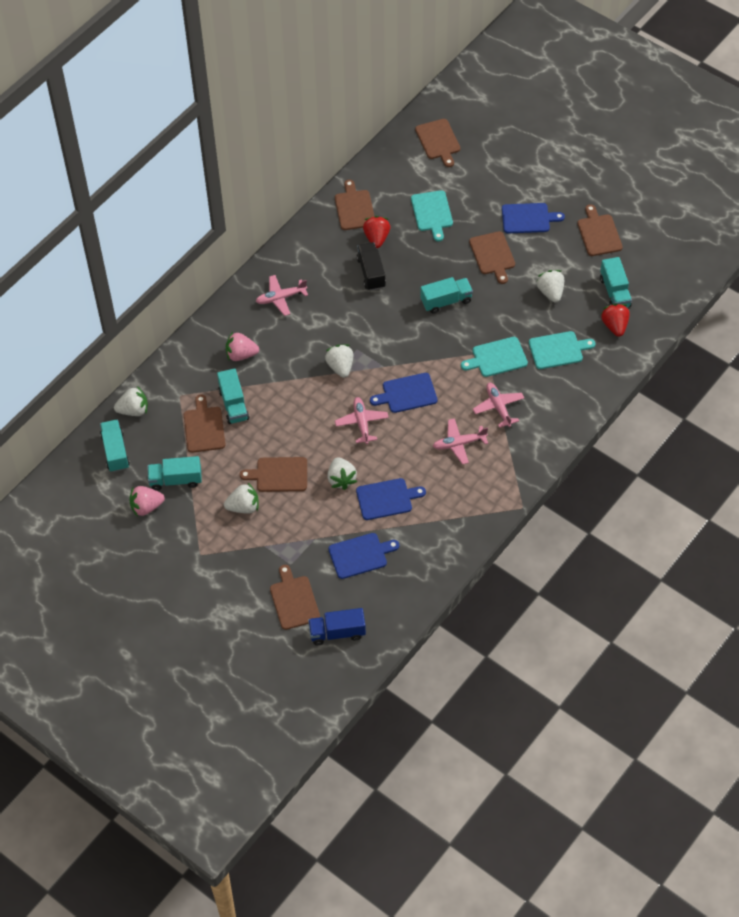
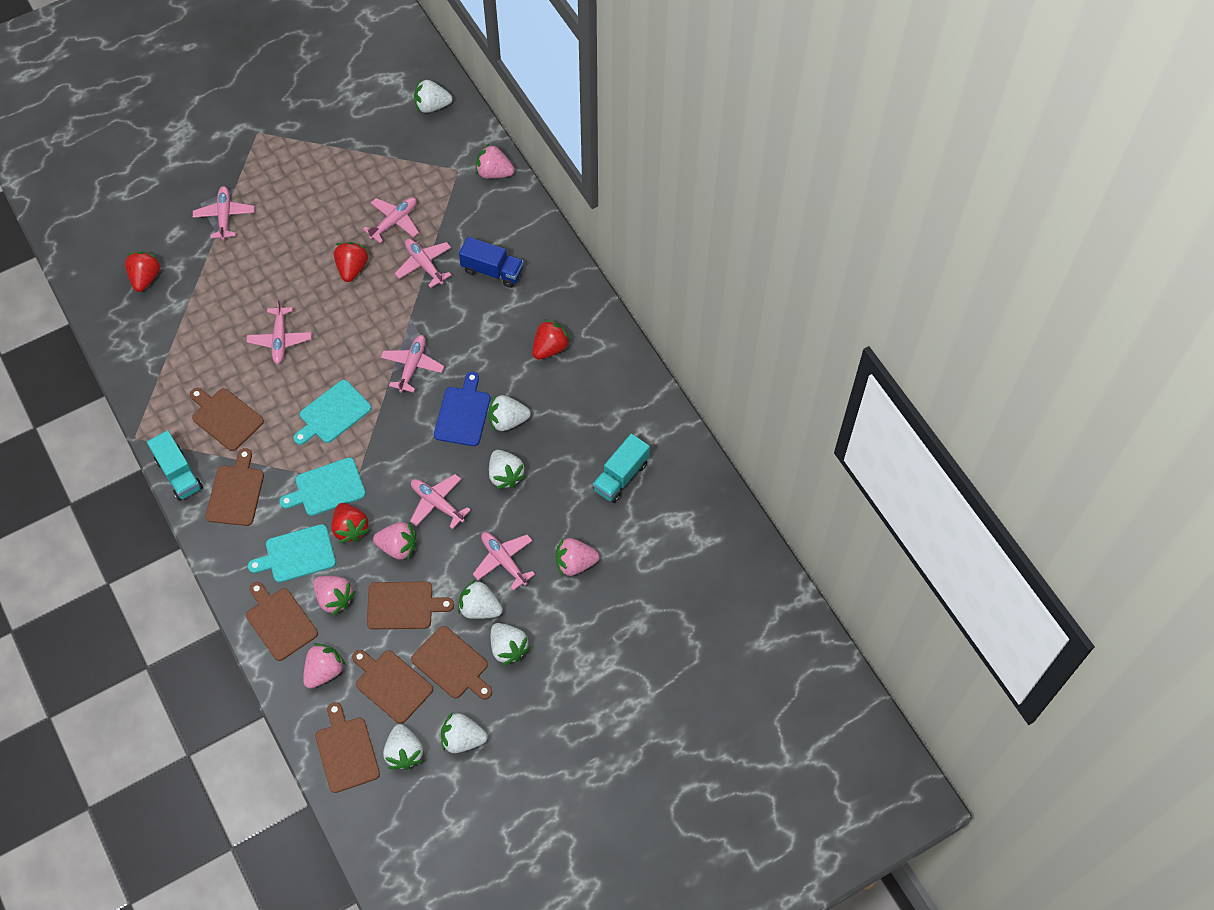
black truck: 1 -> 0
blue cutting board: 4 -> 1
pink plane: 4 -> 7
pink strawberry: 2 -> 5
red strawberry: 2 -> 4
turquoise truck: 5 -> 2
white strawberry: 5 -> 7

